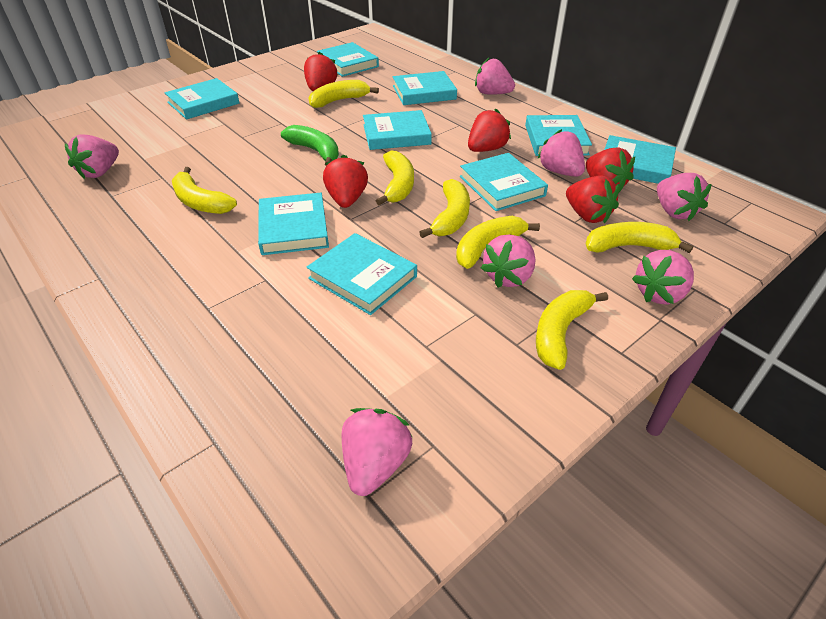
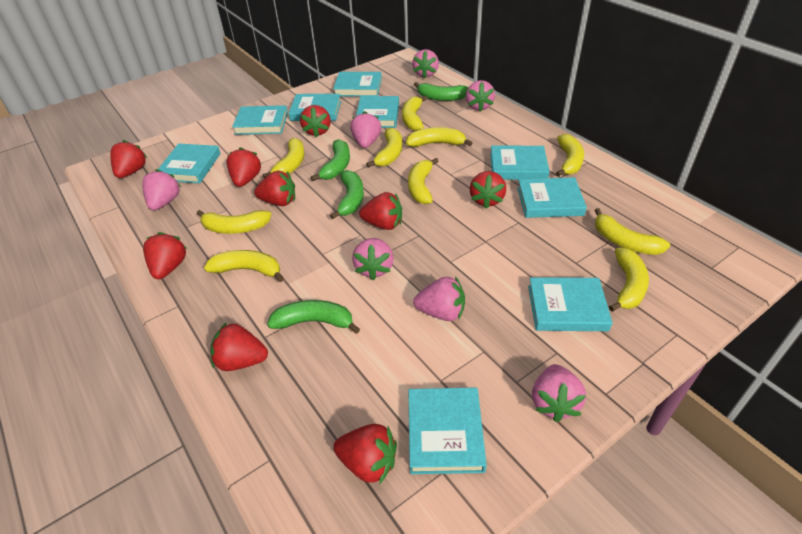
green banana: 1 -> 4
red strawberry: 5 -> 9
yellow banana: 7 -> 10

